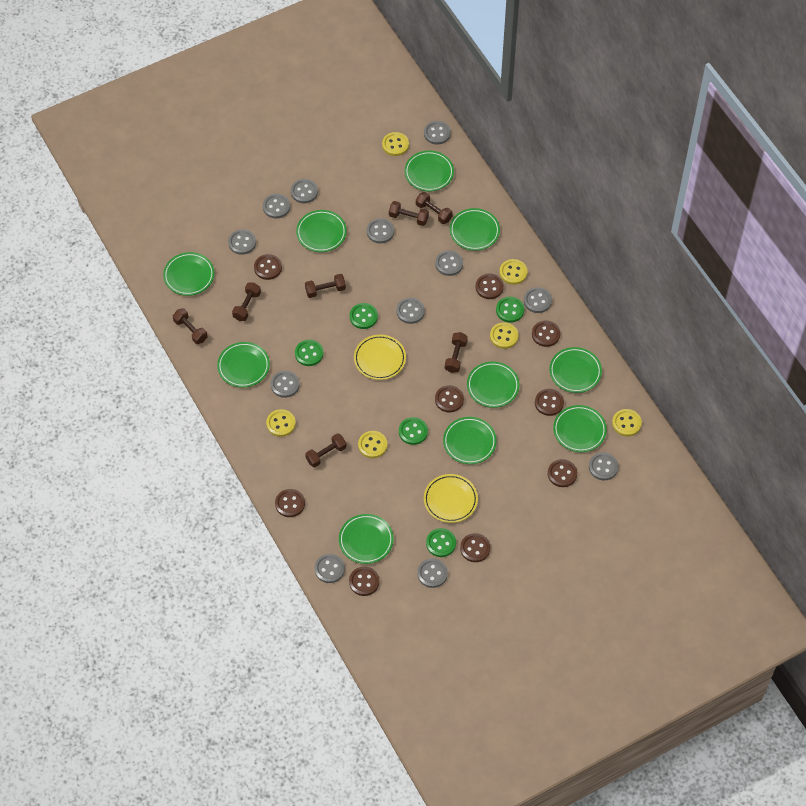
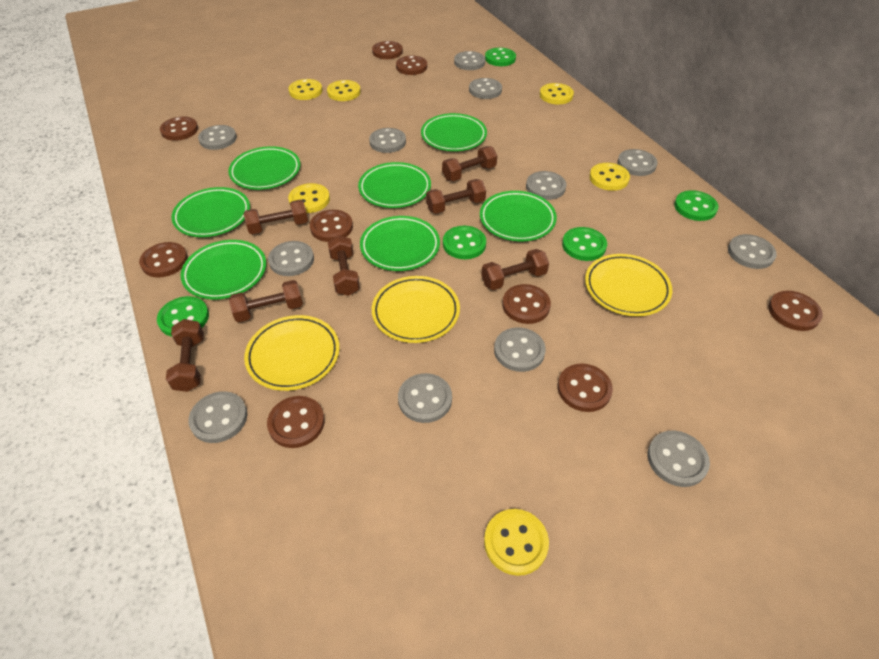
green plate: 10 -> 7
yellow plate: 2 -> 3

